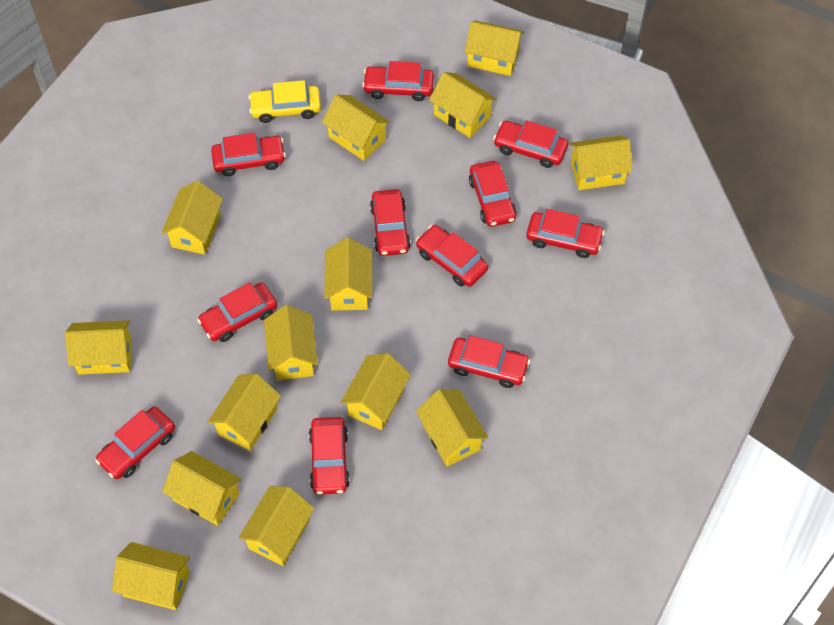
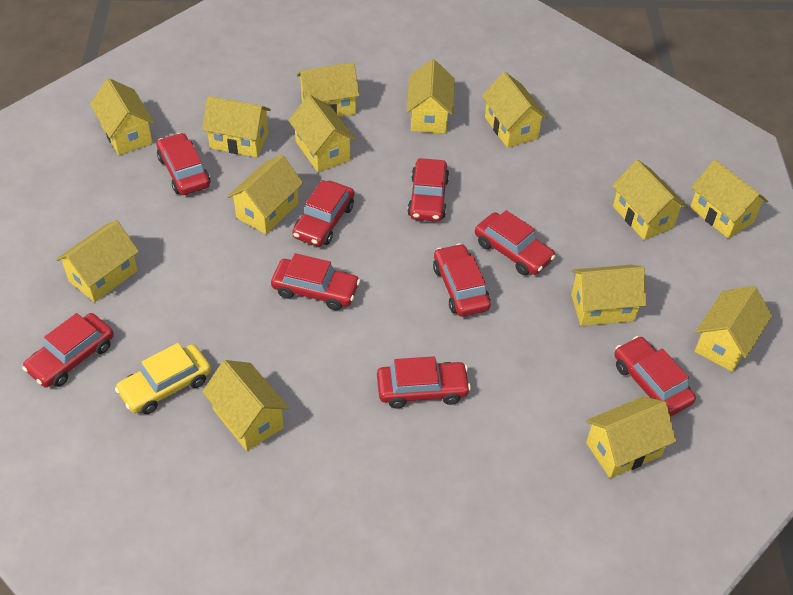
red car: 11 -> 9

